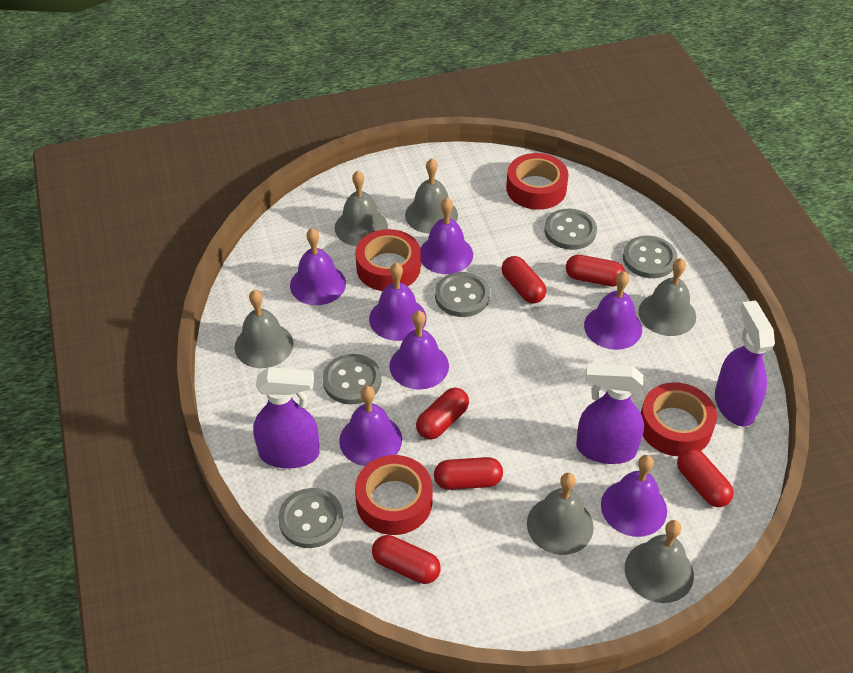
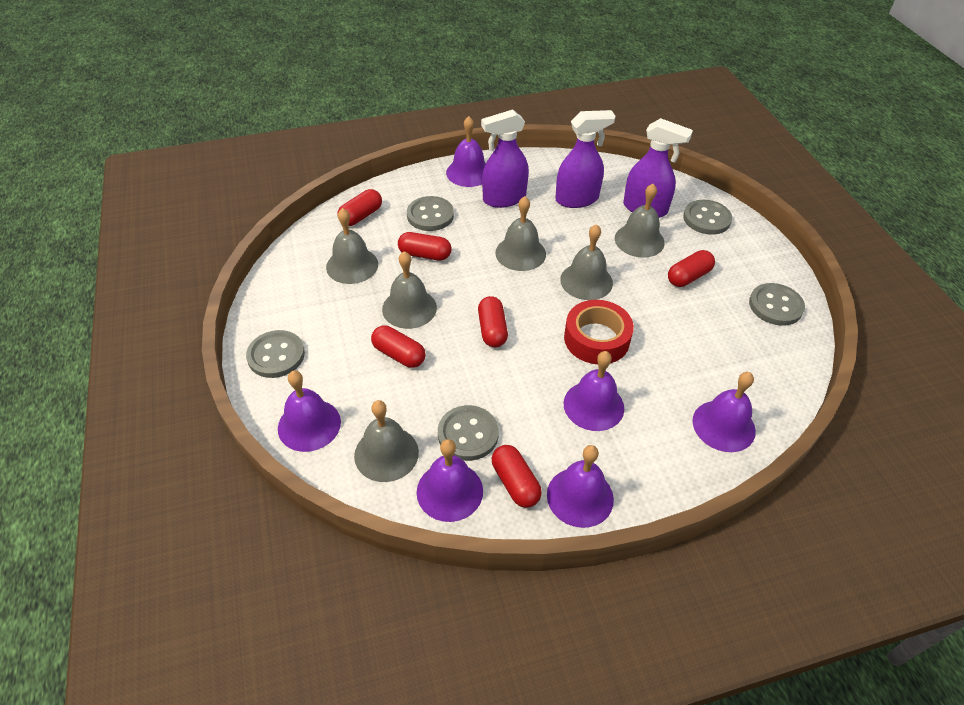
purple bell: 7 -> 6
red tape: 4 -> 1

